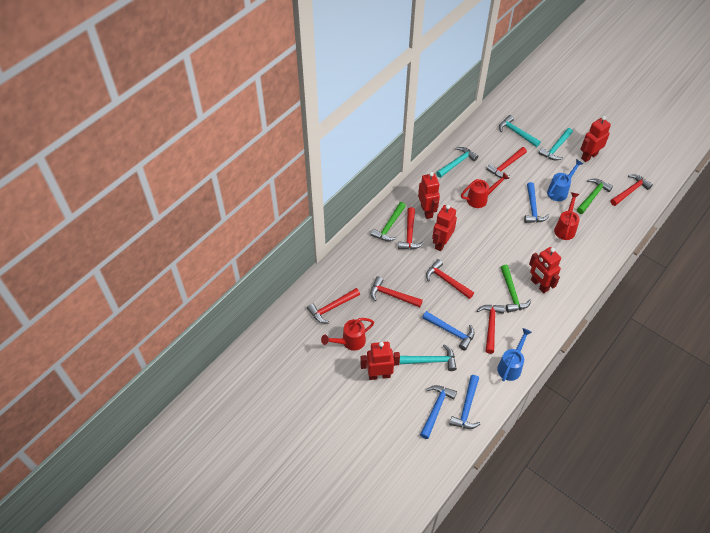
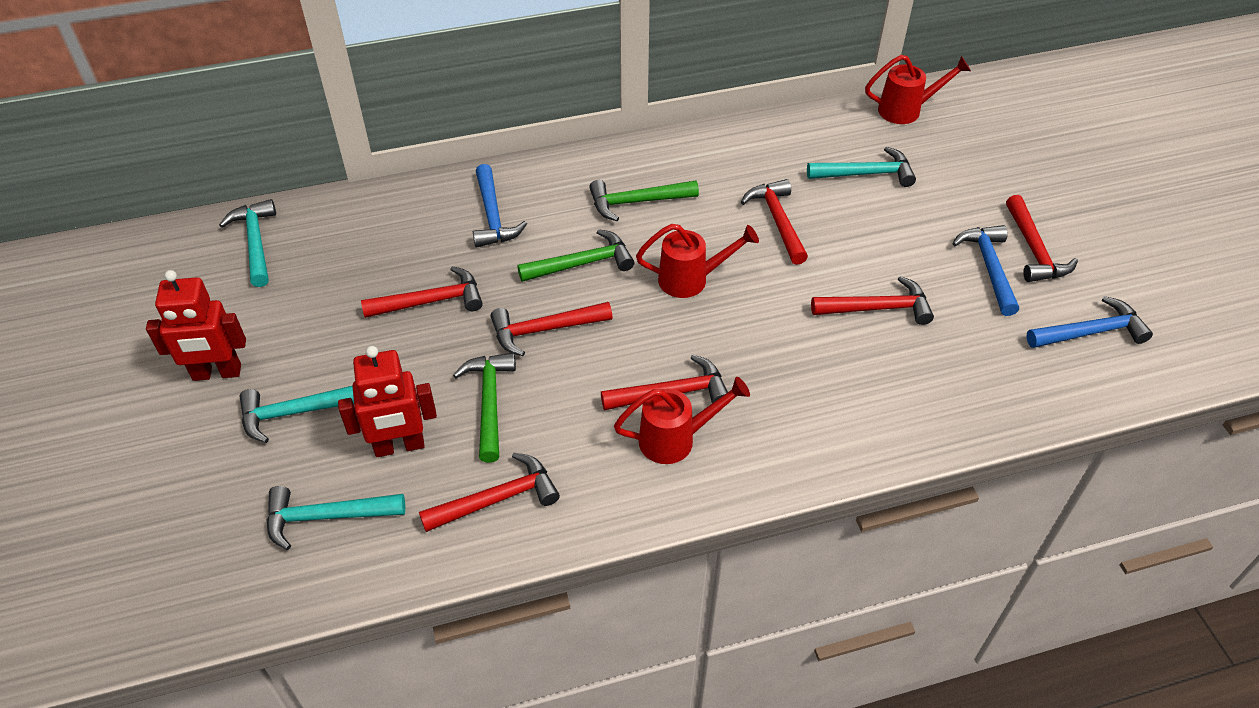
blue hammer: 4 -> 3
blue watering can: 2 -> 0
red robot: 5 -> 2

